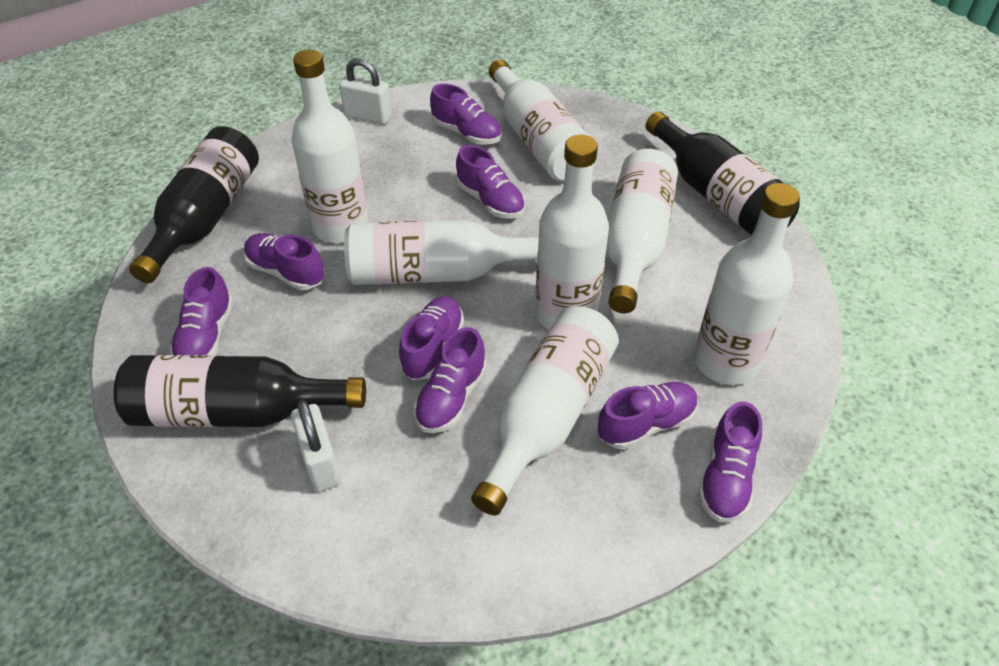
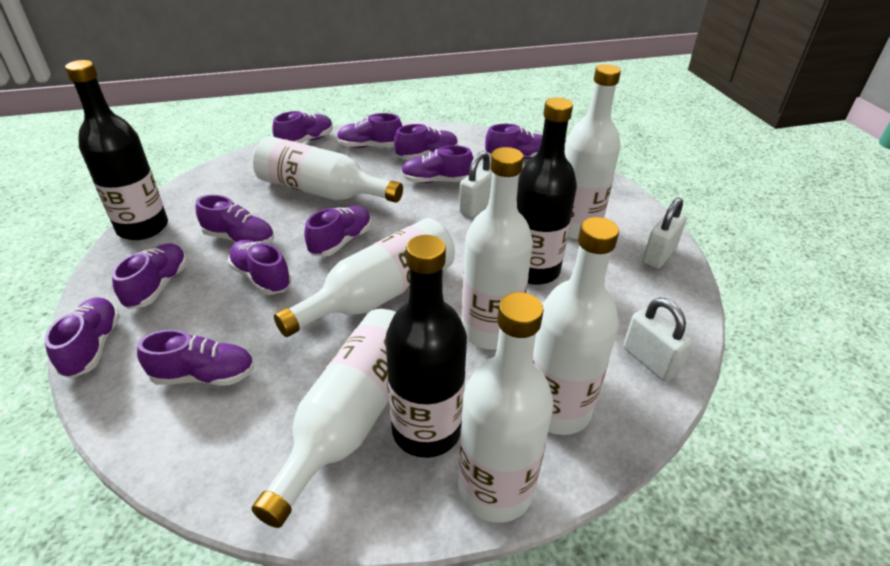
purple shoe: 8 -> 11
white padlock: 2 -> 3

